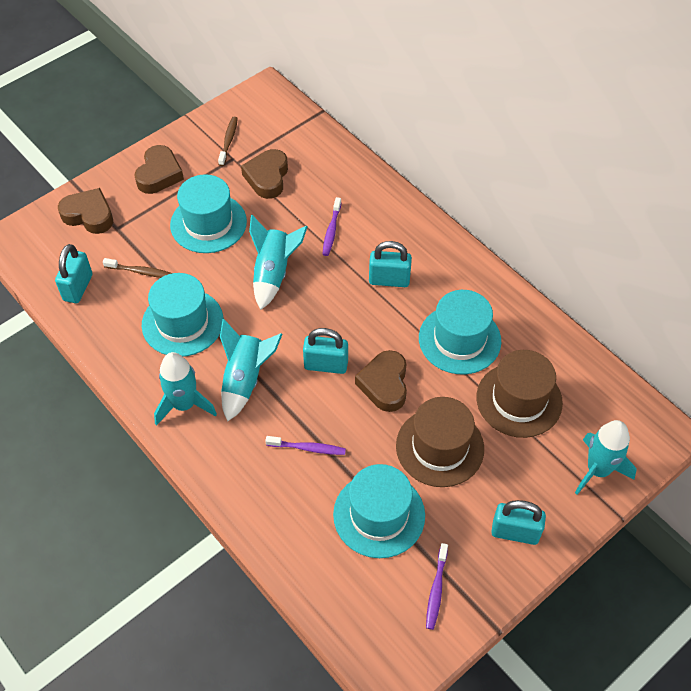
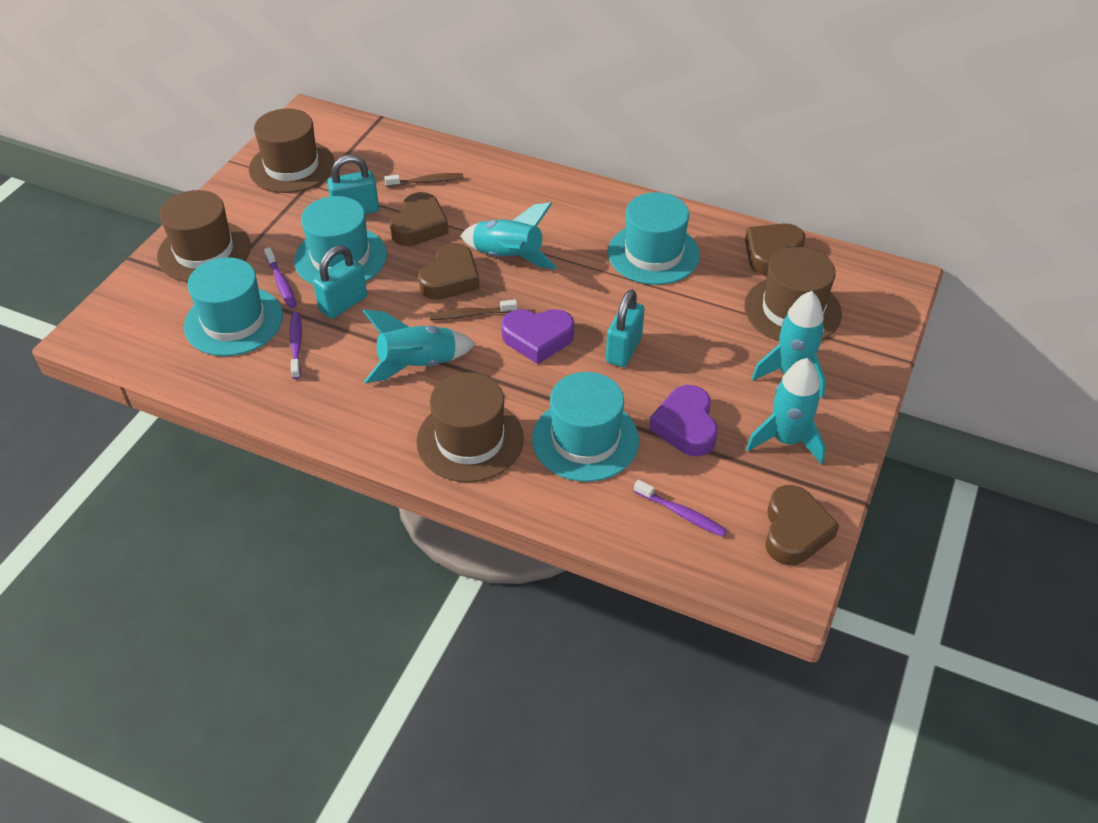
brown hat: 2 -> 4
purple heart: 0 -> 2
turquoise padlock: 4 -> 3

